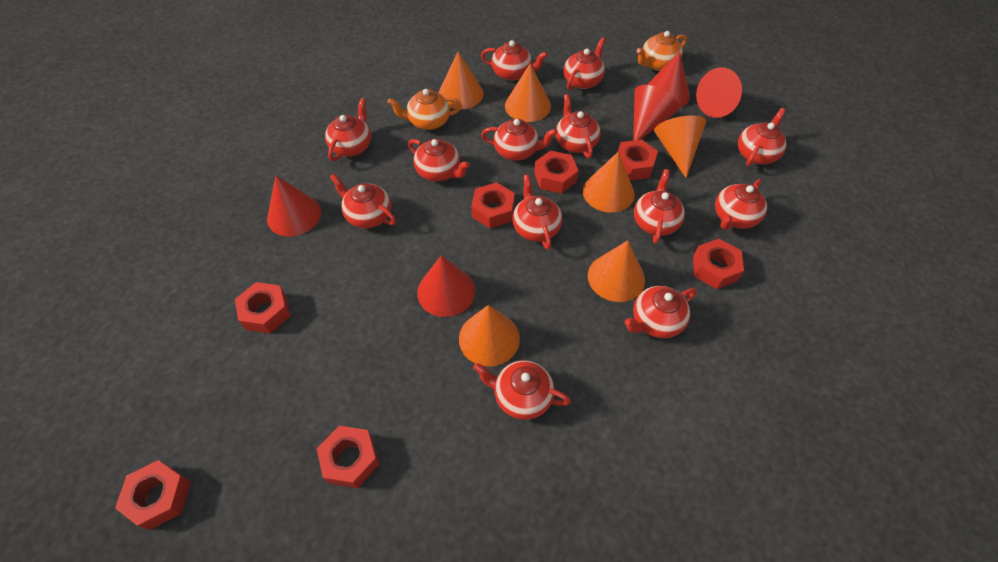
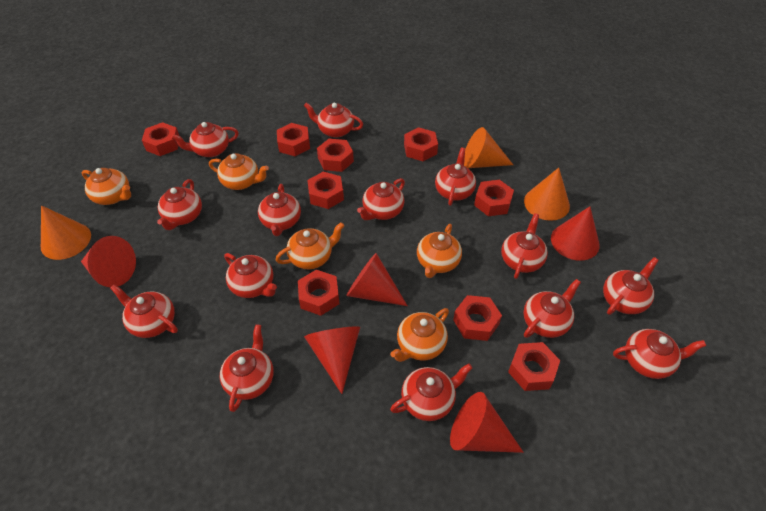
orange cone: 6 -> 3
orange teapot: 2 -> 5
red nut: 7 -> 9
red teapot: 13 -> 14

